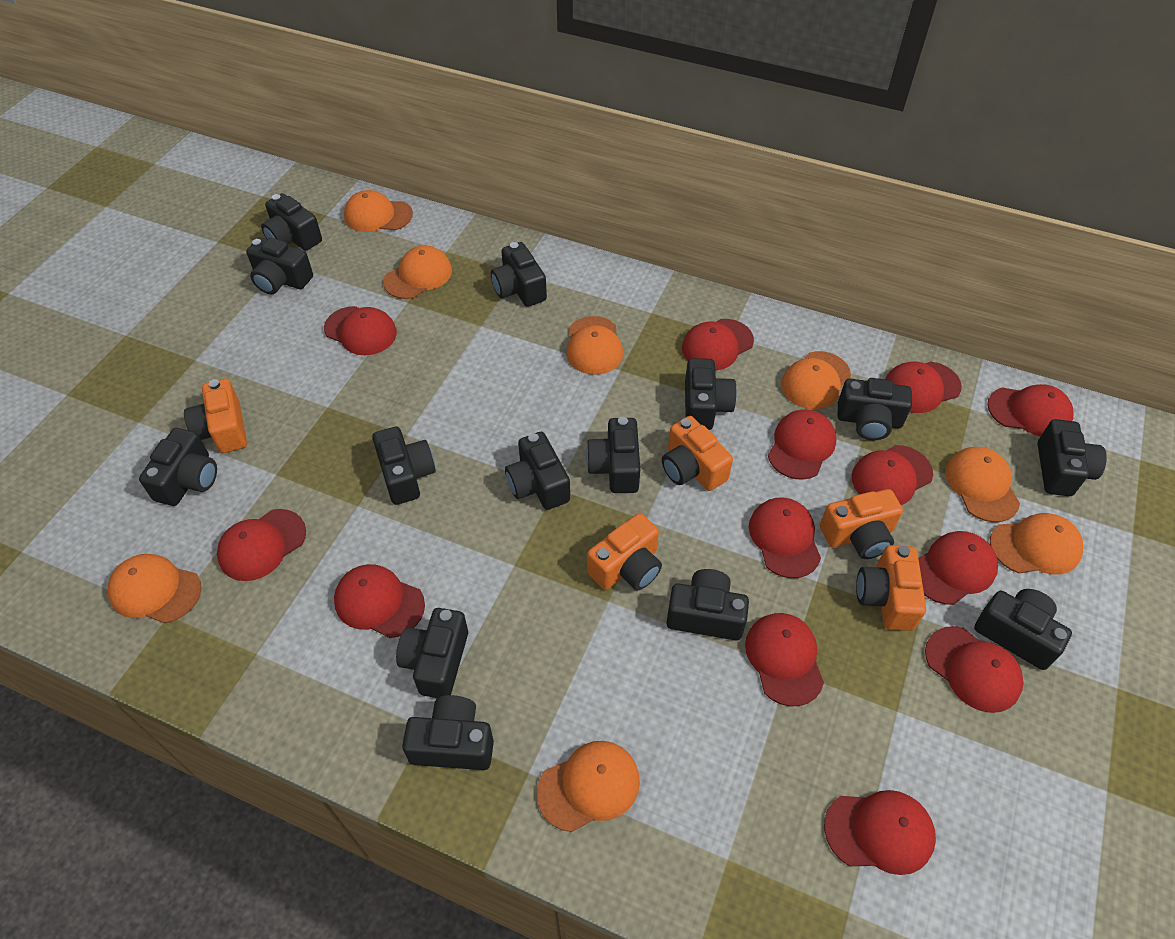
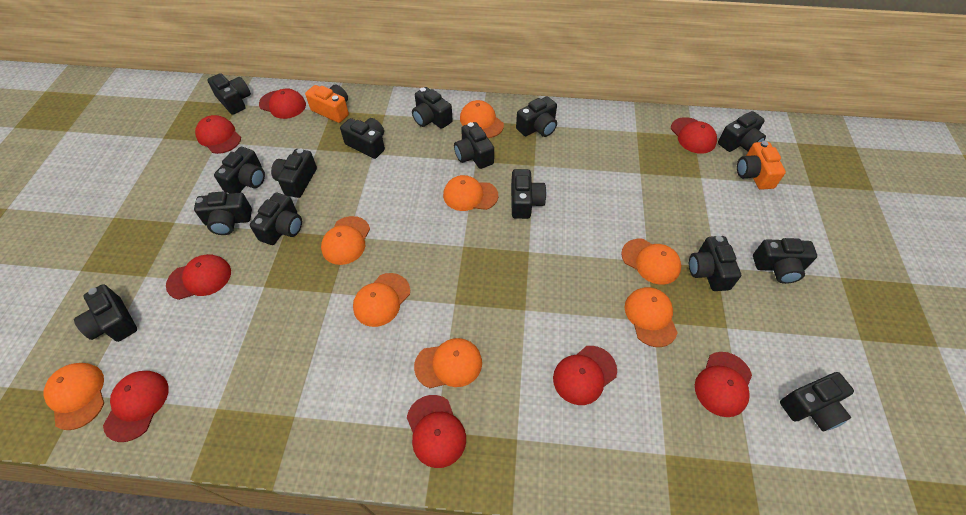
black camera: 14 -> 15
orange camera: 5 -> 2
red cap: 13 -> 8

